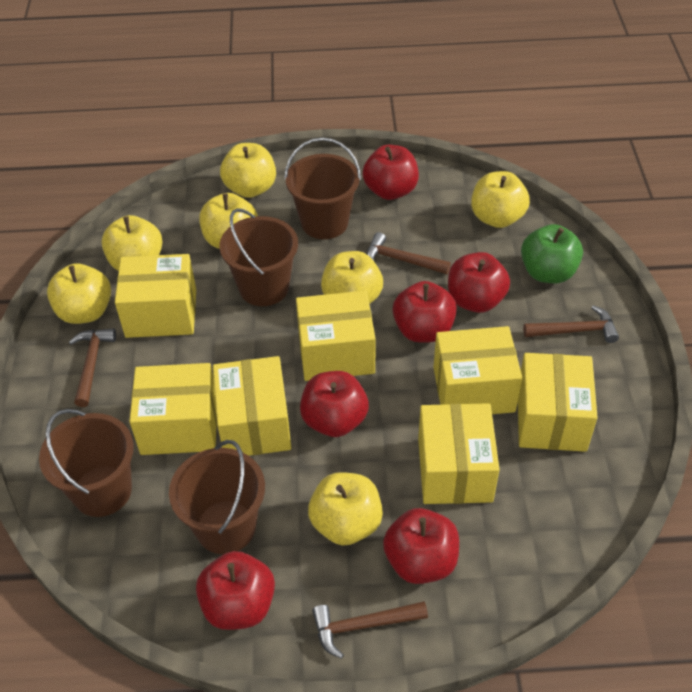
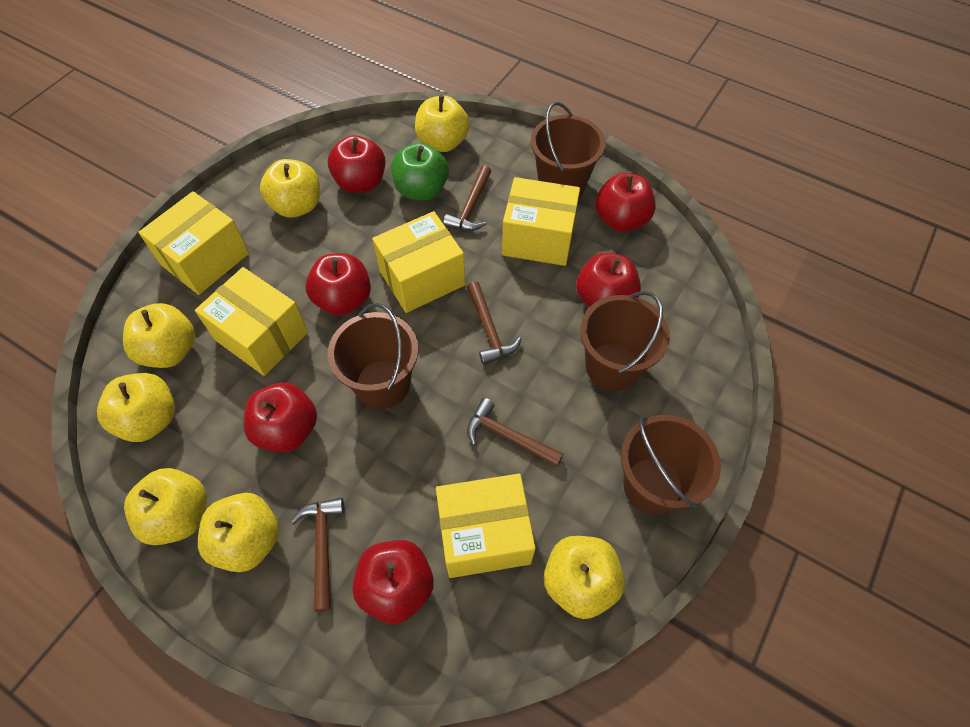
yellow box: 7 -> 5

